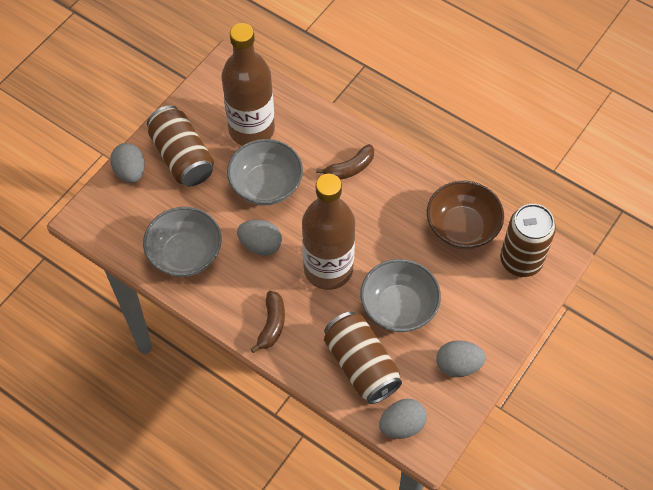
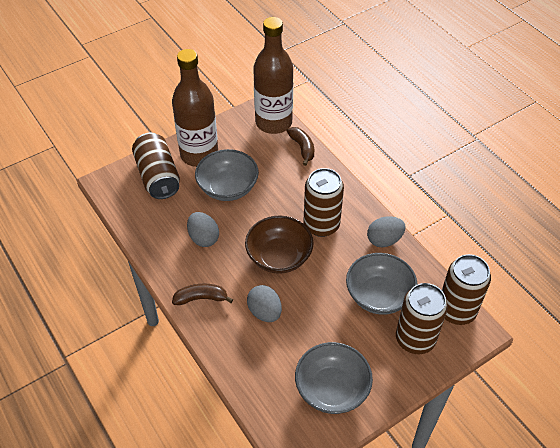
brown can: 3 -> 4
grey egg: 4 -> 3

